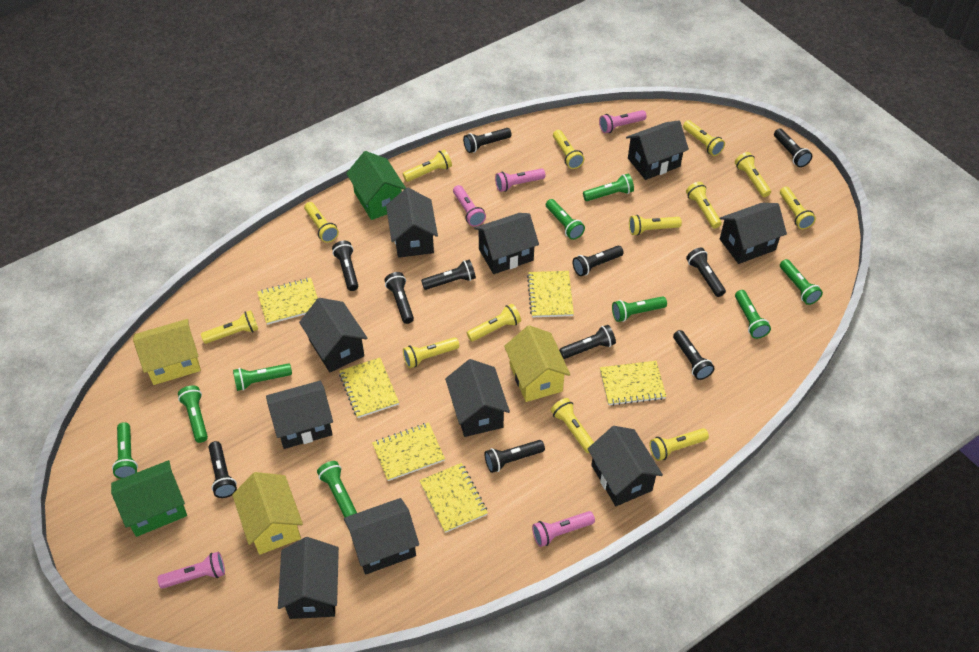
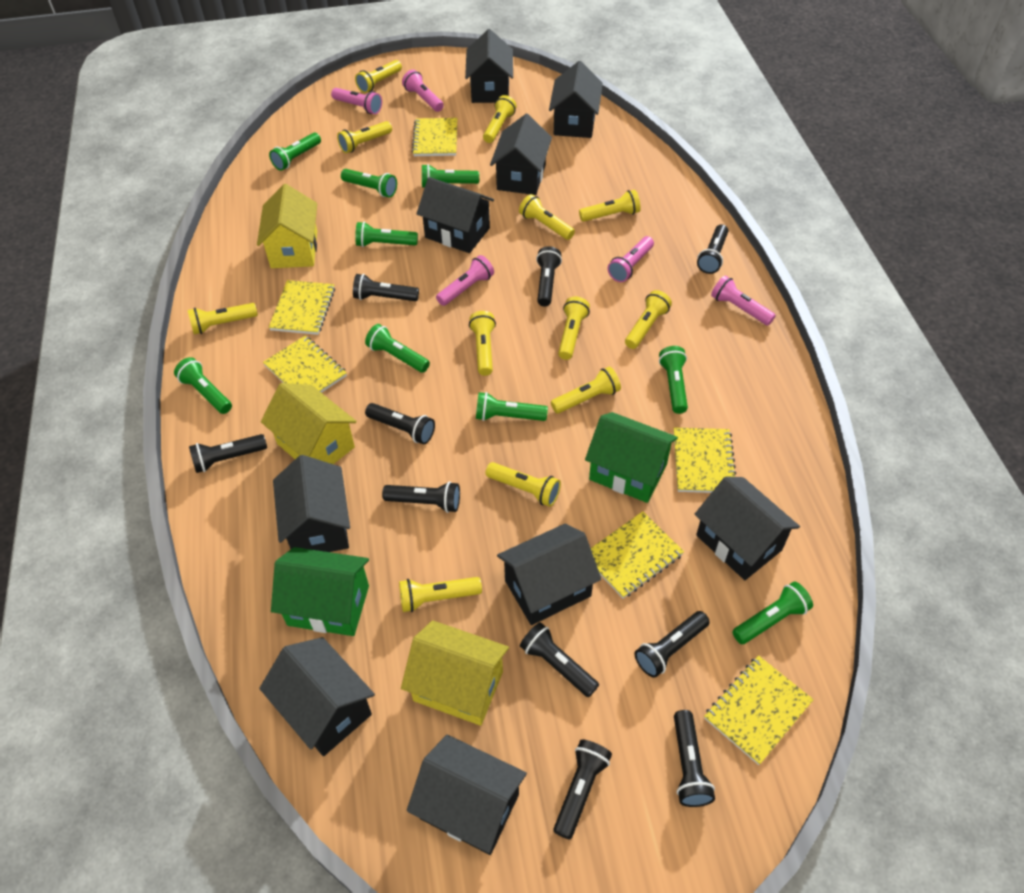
black flashlight: 11 -> 10
black house: 10 -> 9
yellow flashlight: 13 -> 12

